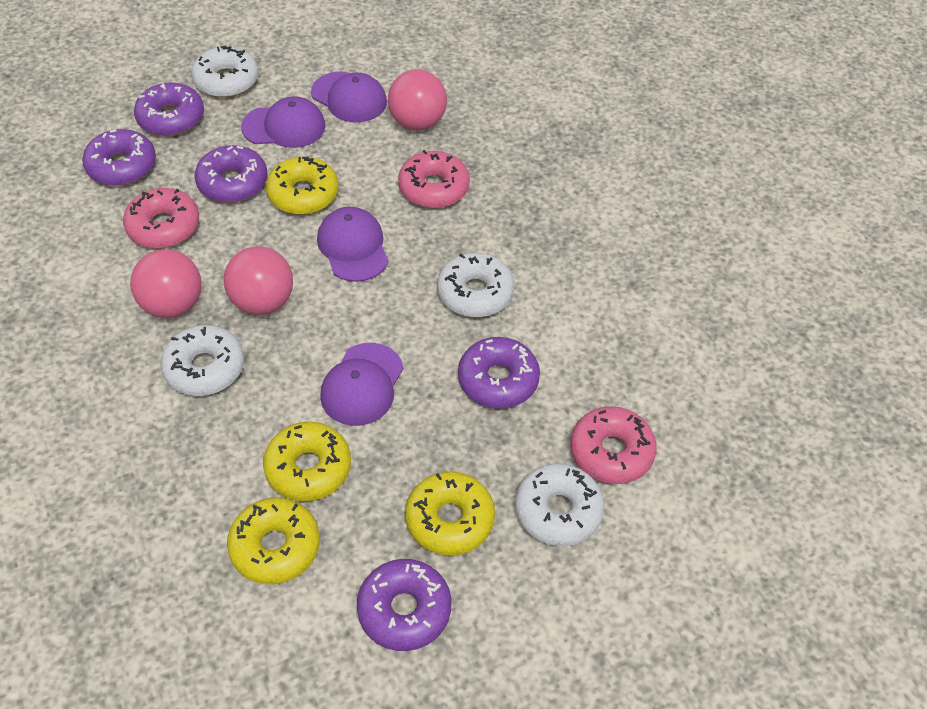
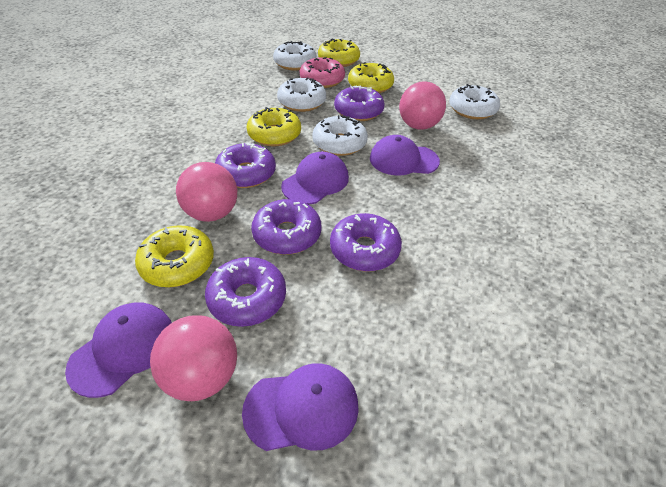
pink donut: 3 -> 1

